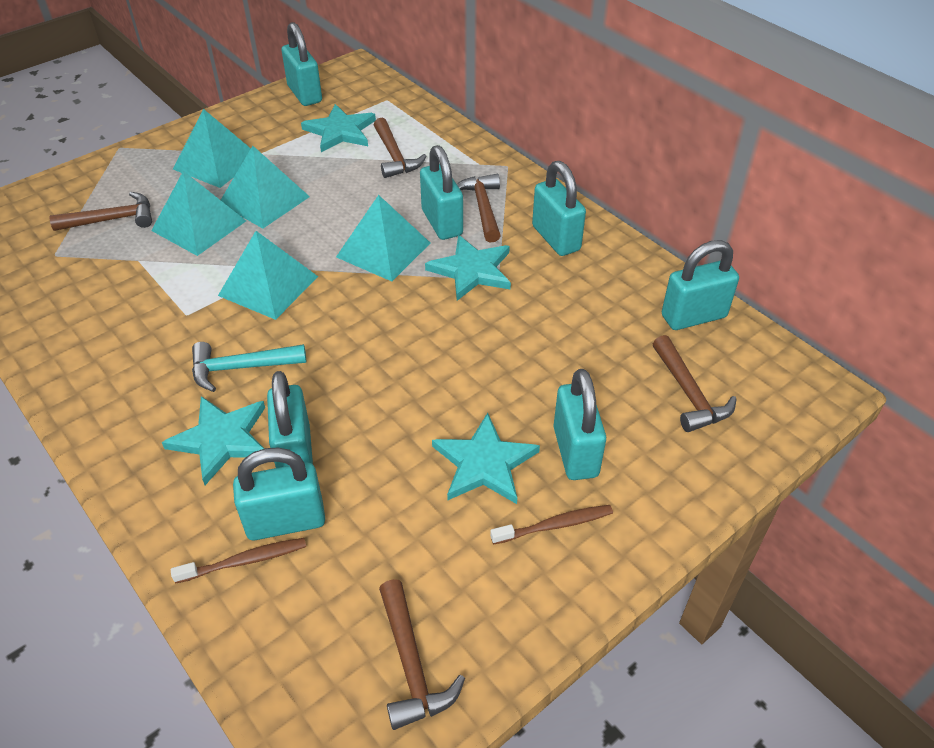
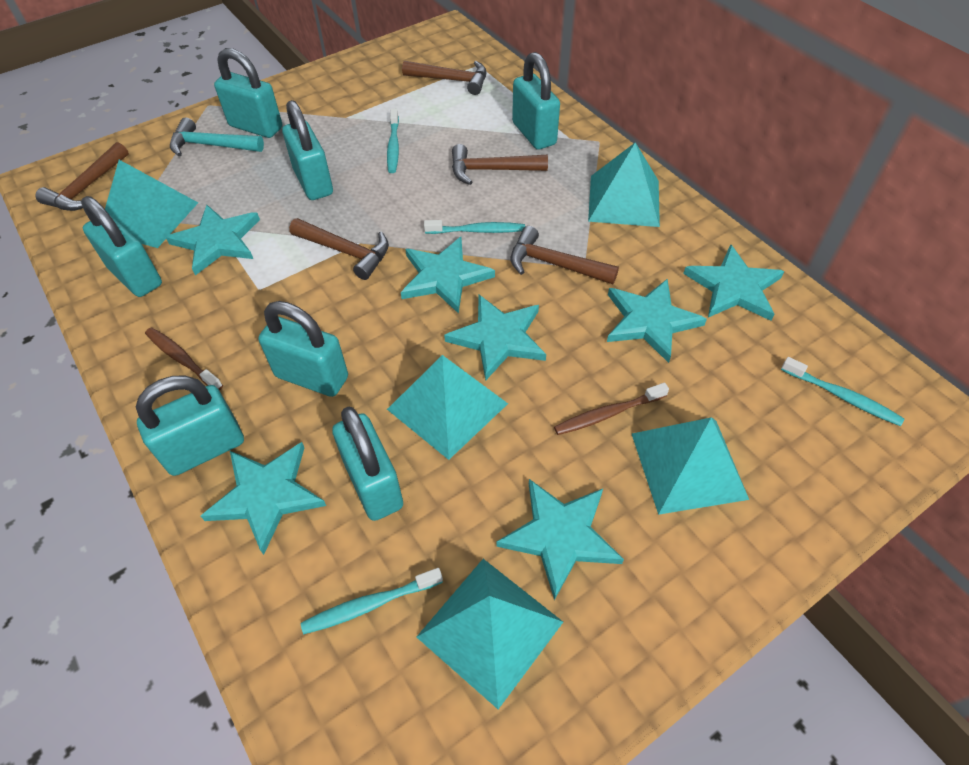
turquoise star: 4 -> 7
turquoise toothbrush: 0 -> 4

